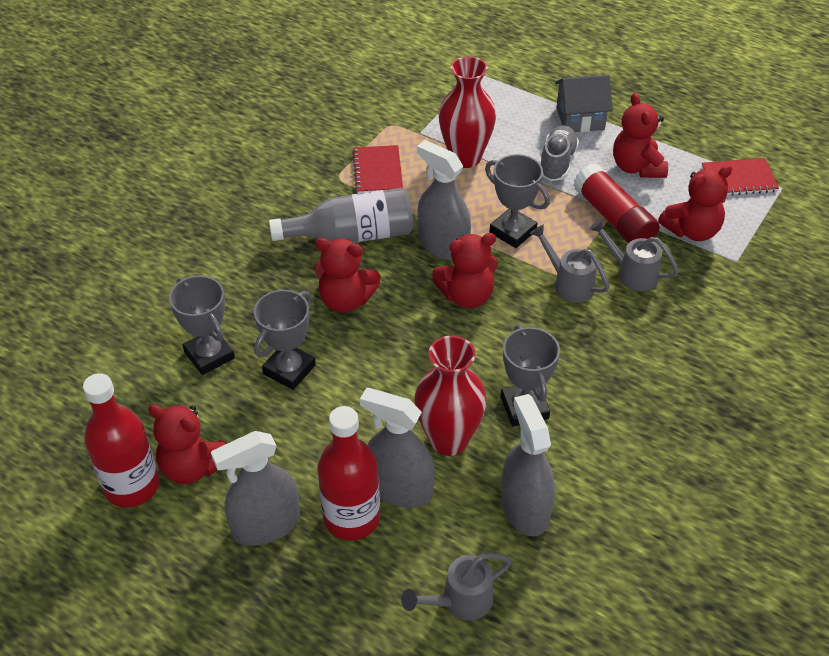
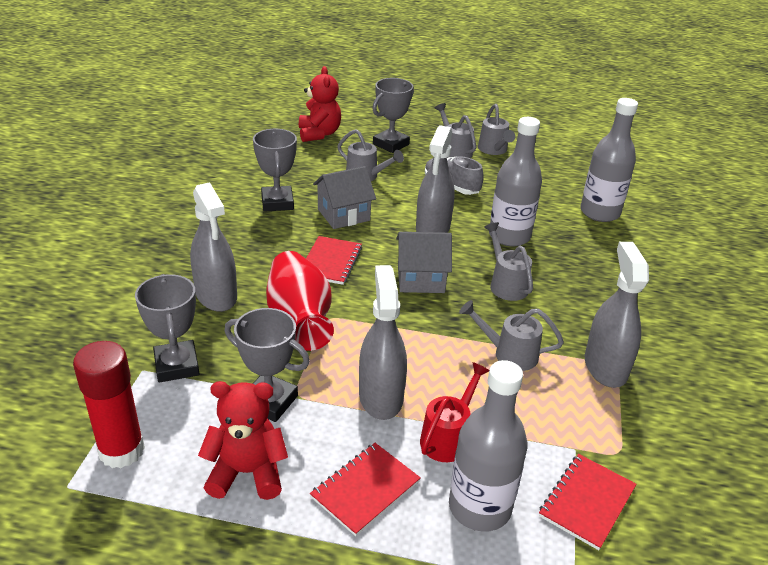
grey bottle: 1 -> 3
grey house: 1 -> 2
grey watering can: 3 -> 5
red bottle: 2 -> 0
red notebook: 2 -> 3
red teddy bear: 5 -> 2
red vase: 2 -> 1
red watering can: 0 -> 1

